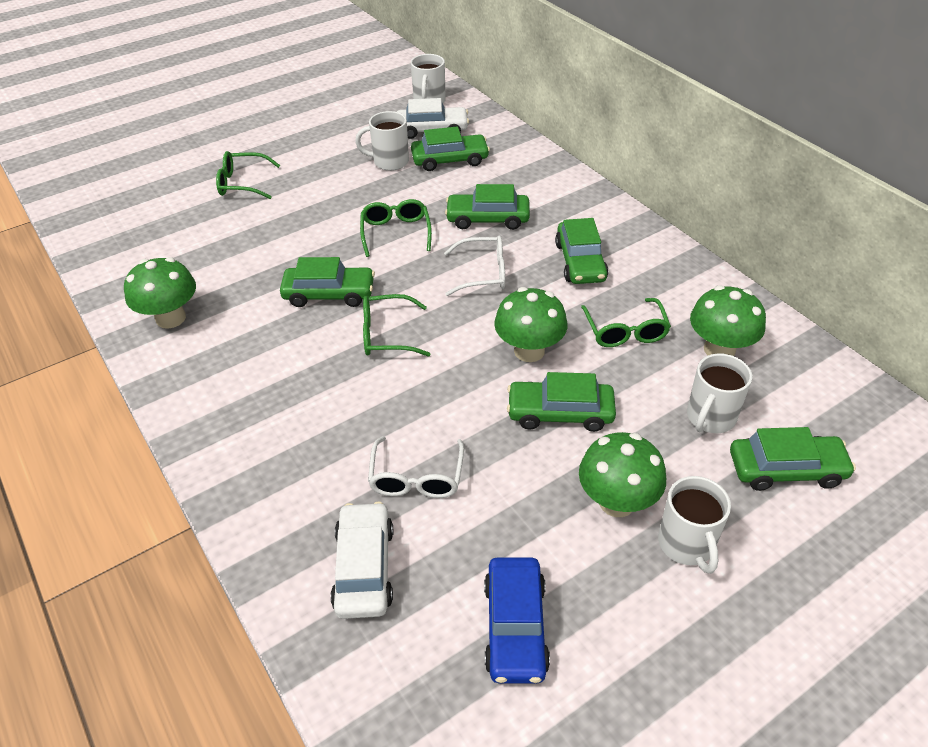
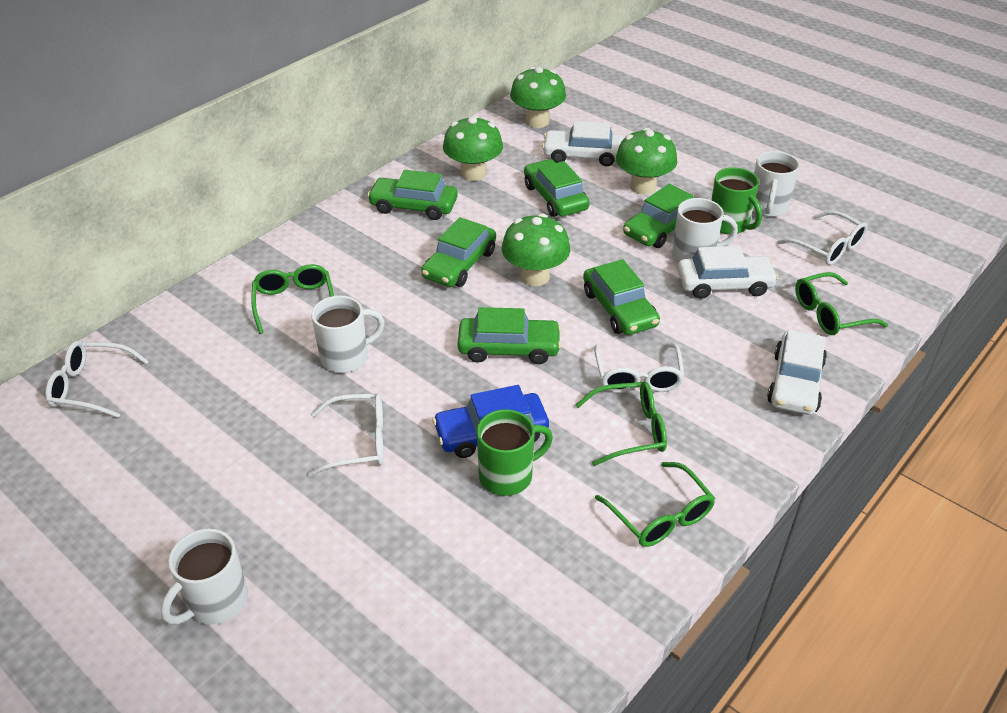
green mug: 0 -> 2
white car: 2 -> 3
white glasses: 2 -> 4

